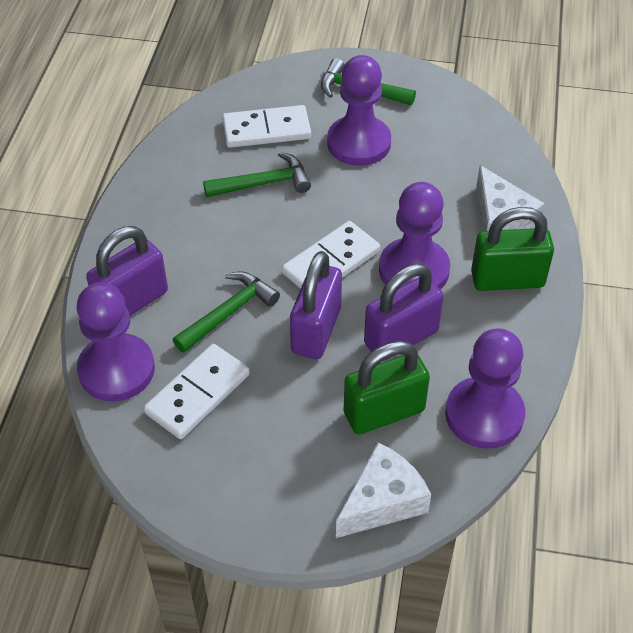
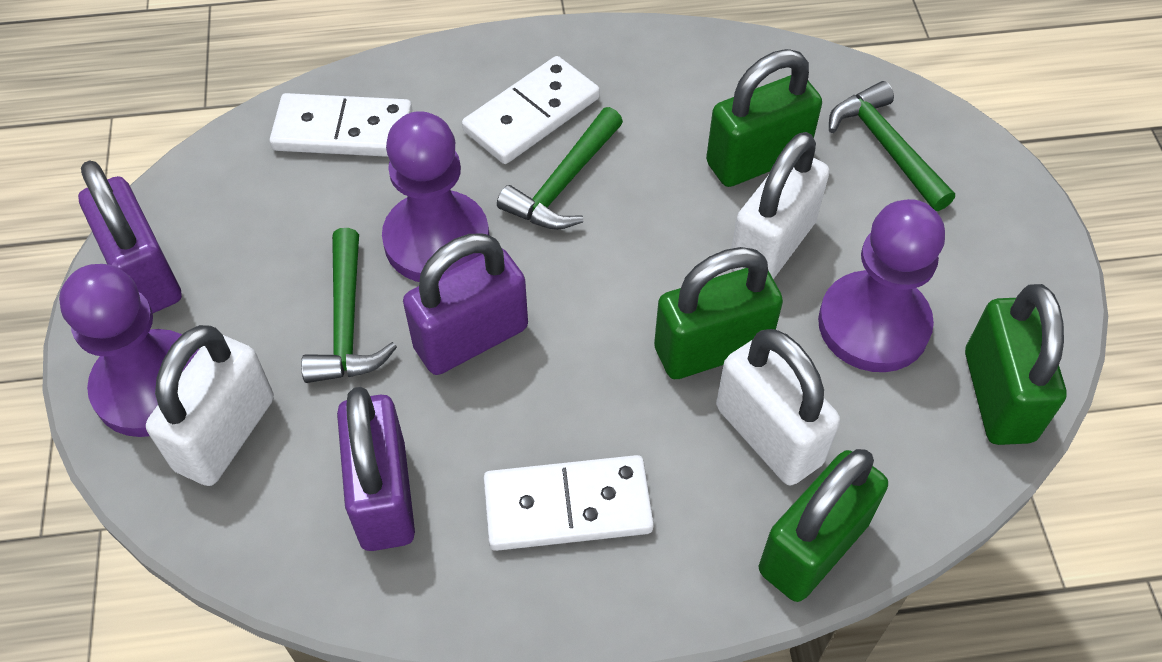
green padlock: 2 -> 4
purple pawn: 4 -> 3
white cheese: 2 -> 0
white padlock: 0 -> 3

